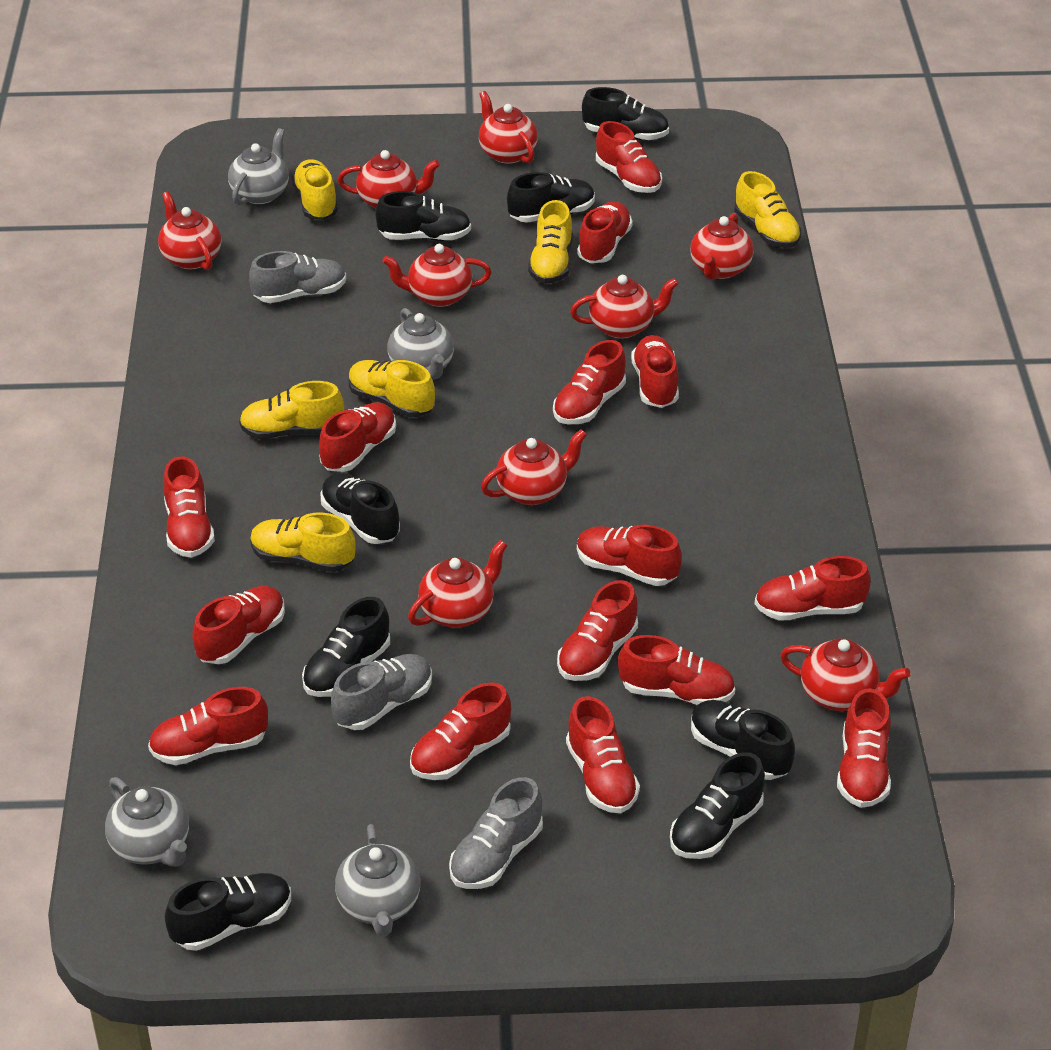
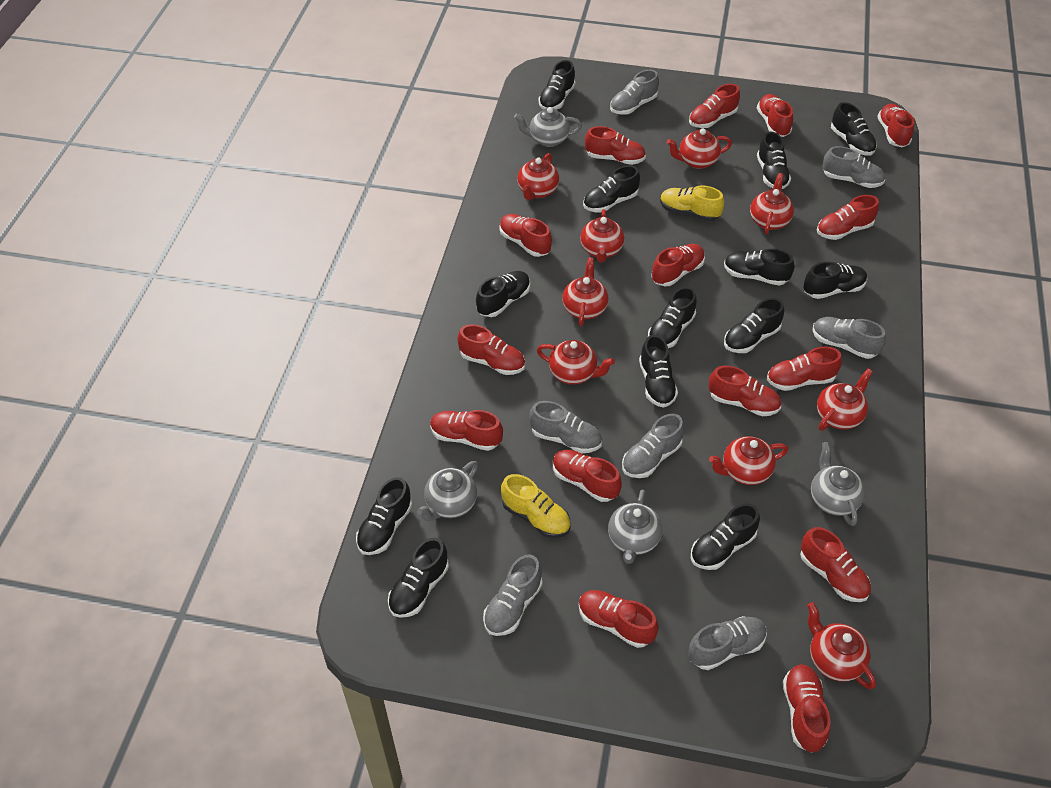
black shoe: 8 -> 13
grey shoe: 3 -> 7
yellow shoe: 6 -> 2

